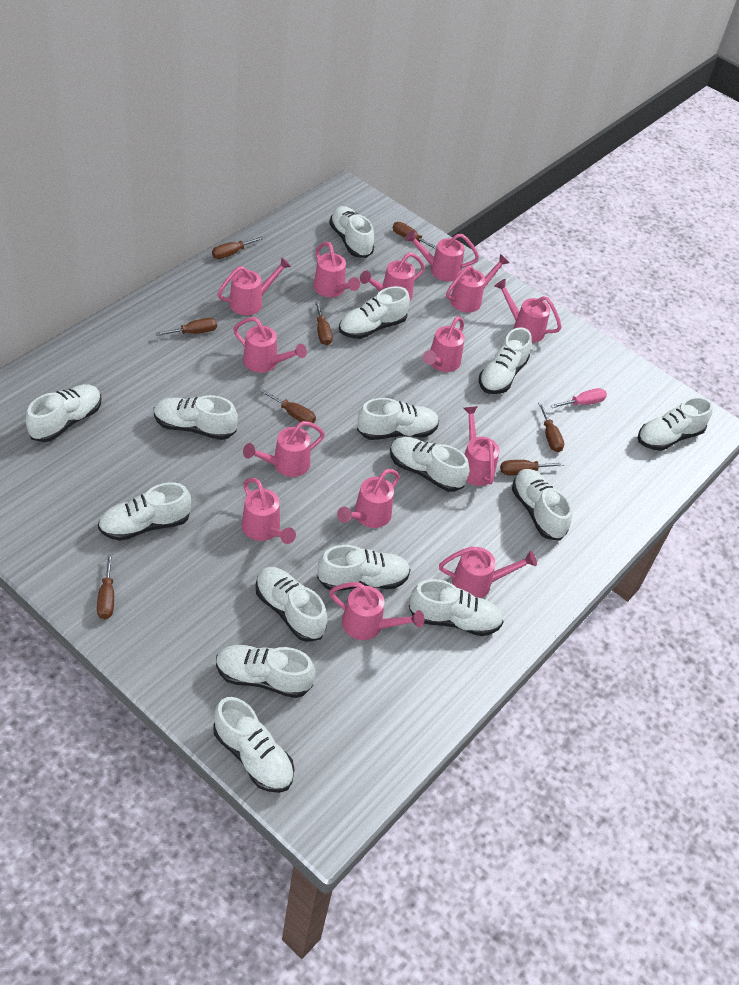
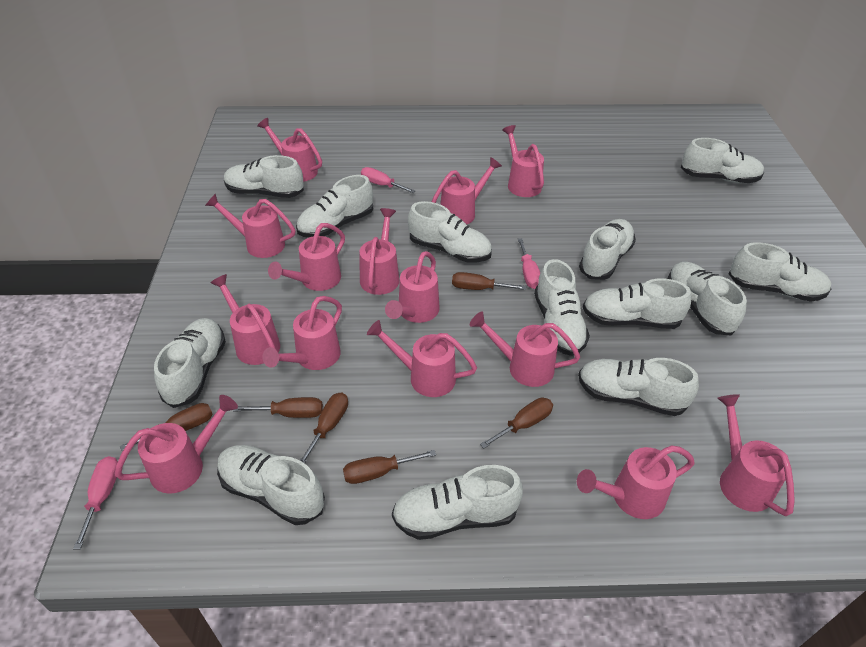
brown screwdriver: 8 -> 6
pink screwdriver: 1 -> 3
white shoe: 15 -> 13

